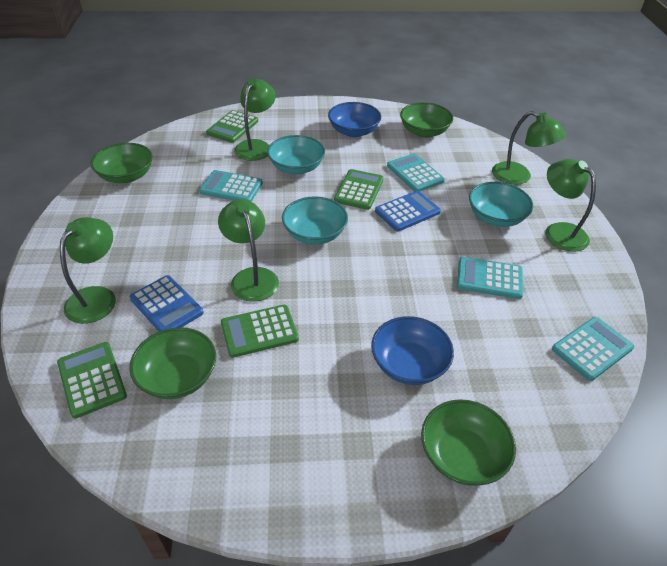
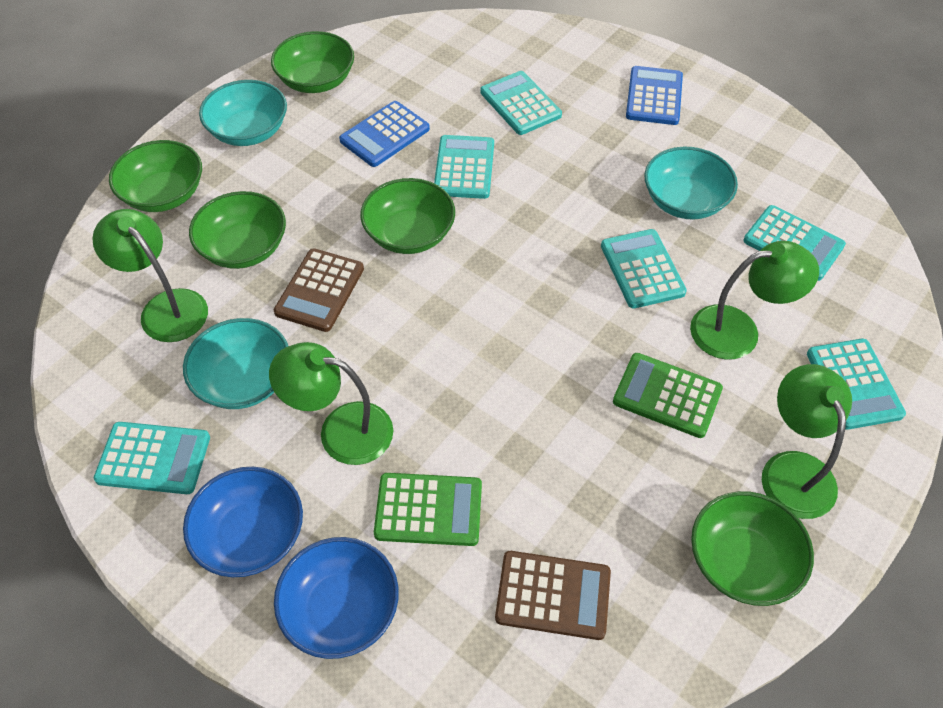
brown calculator: 0 -> 2
green bowl: 4 -> 5
green calculator: 4 -> 2
green lamp: 5 -> 4
turquoise calculator: 4 -> 6

